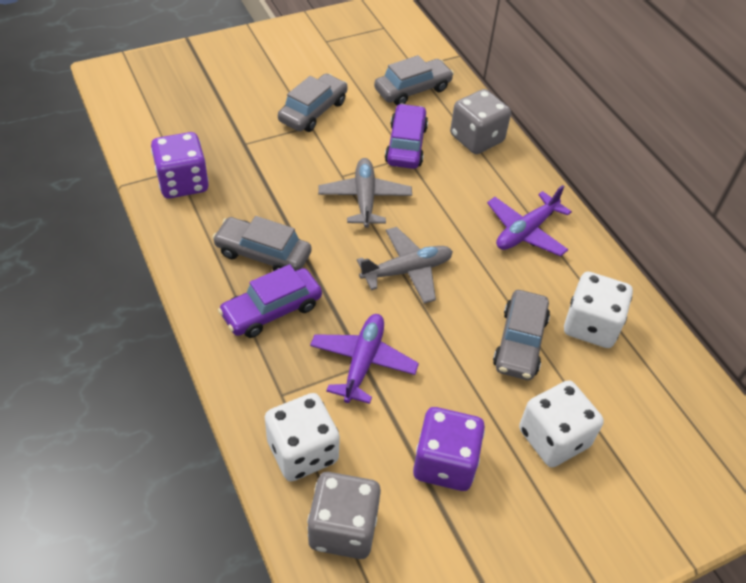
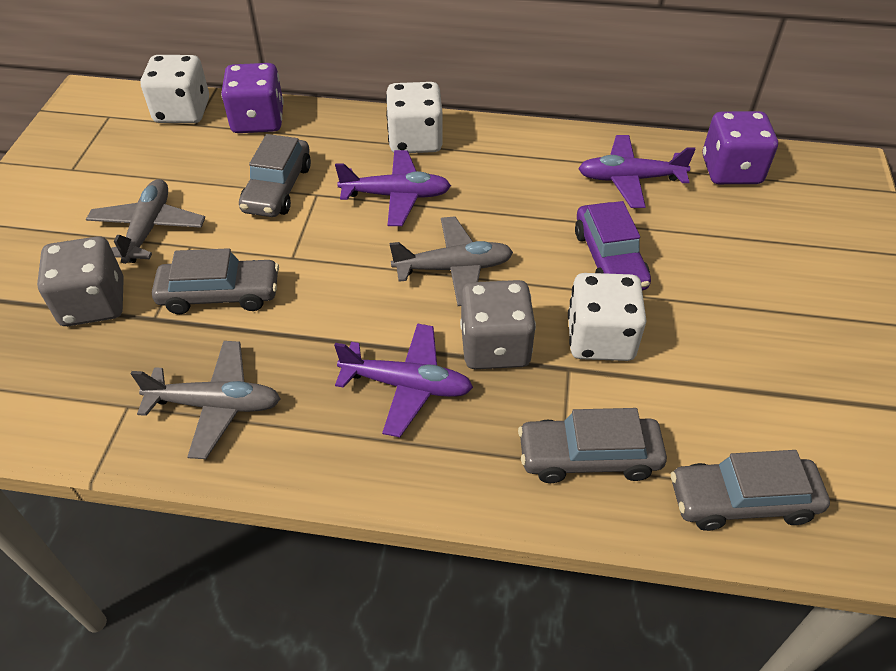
grey plane: 2 -> 3
purple car: 2 -> 1
purple plane: 2 -> 3

